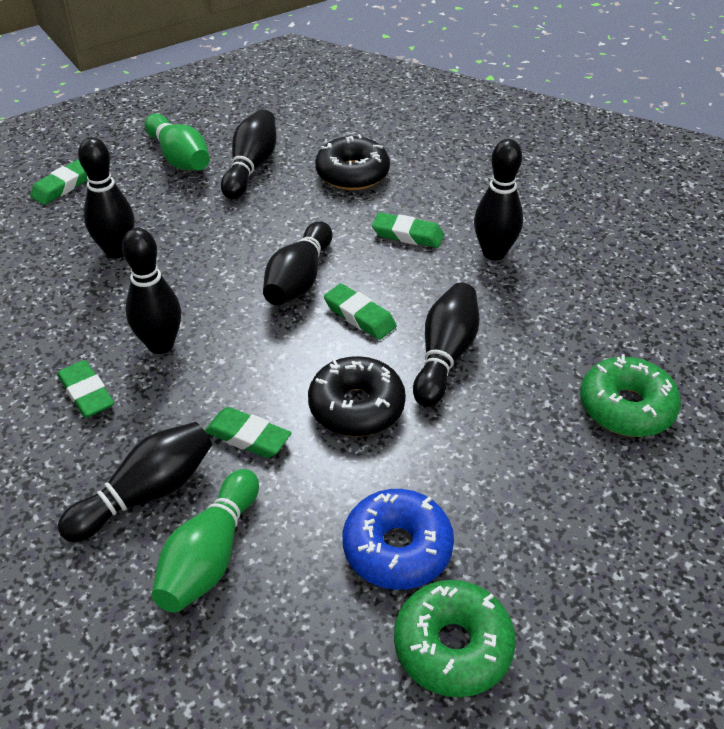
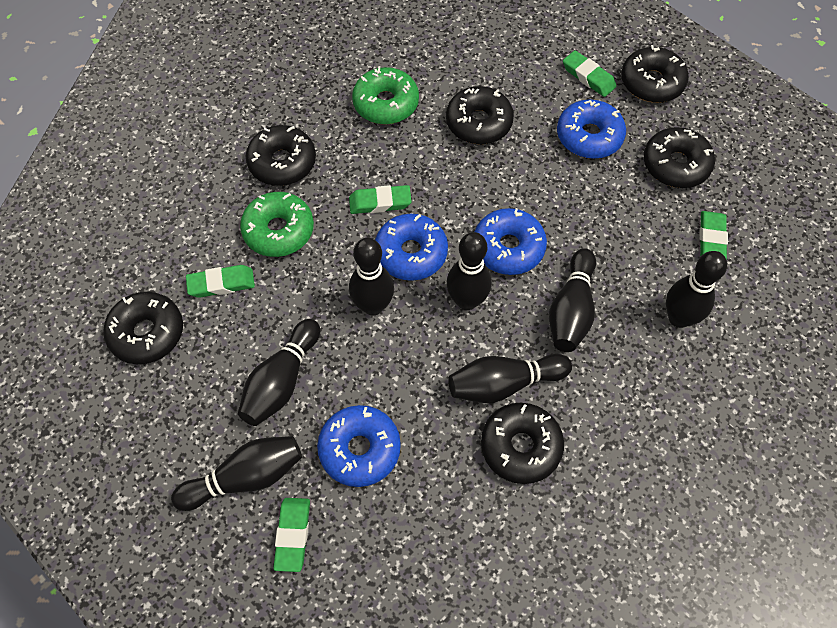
black donut: 2 -> 6
blue donut: 1 -> 4
green bowling pin: 2 -> 0

